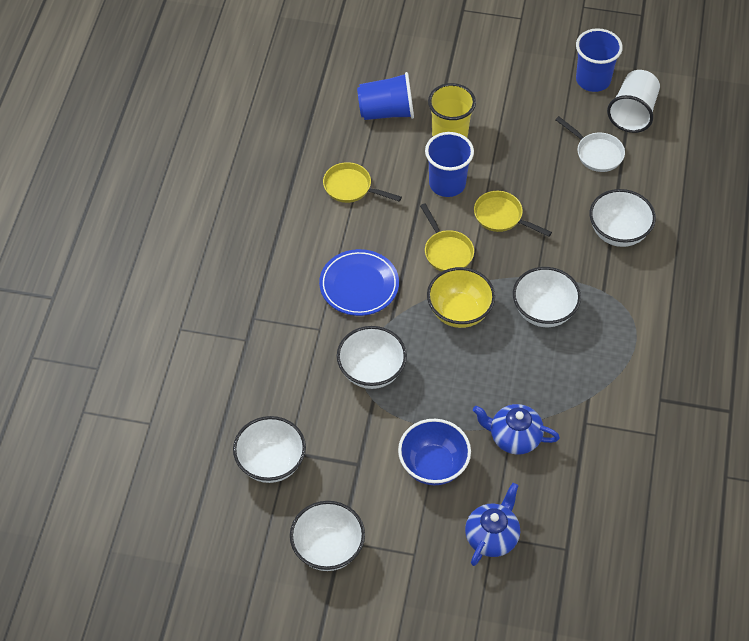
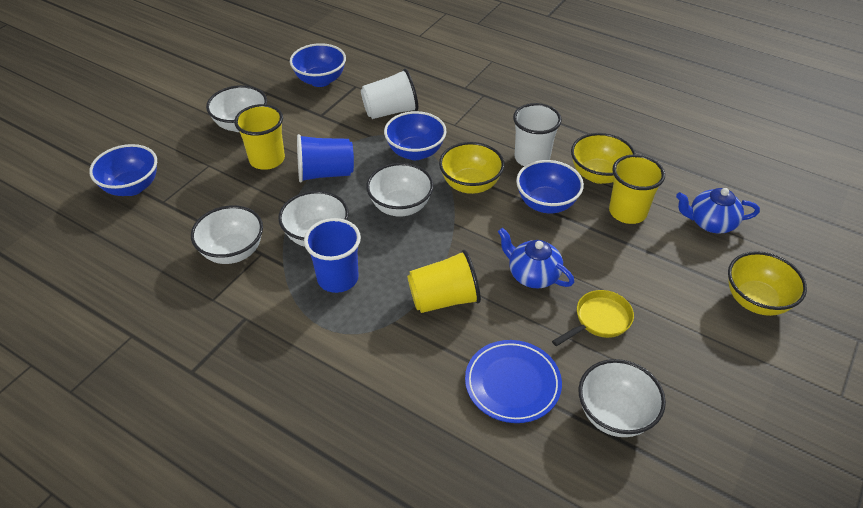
blue bowl: 1 -> 4
blue cup: 3 -> 2
white cup: 1 -> 2
white pan: 1 -> 0
yellow bowl: 1 -> 3
yellow cup: 1 -> 3
yellow pan: 3 -> 1

